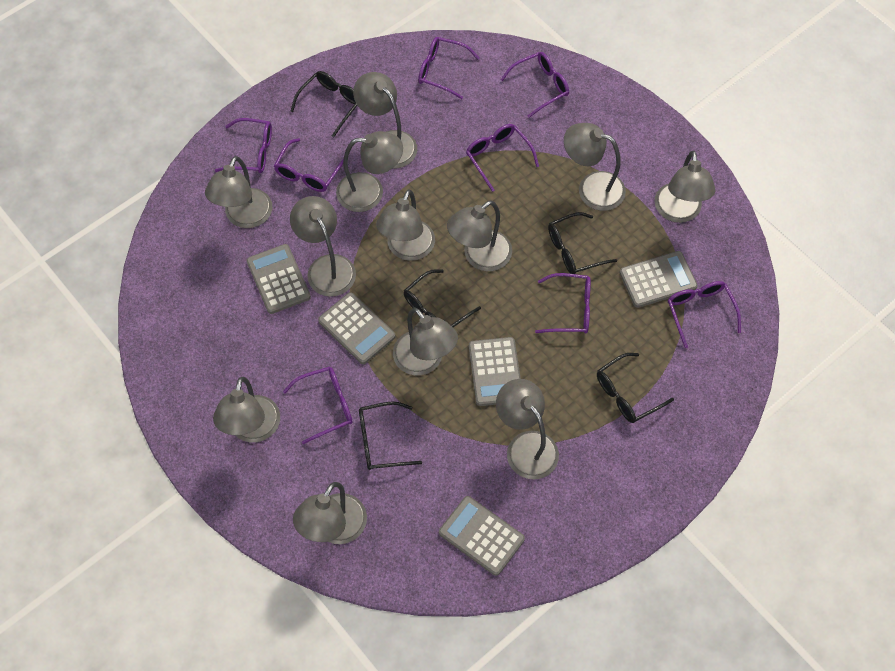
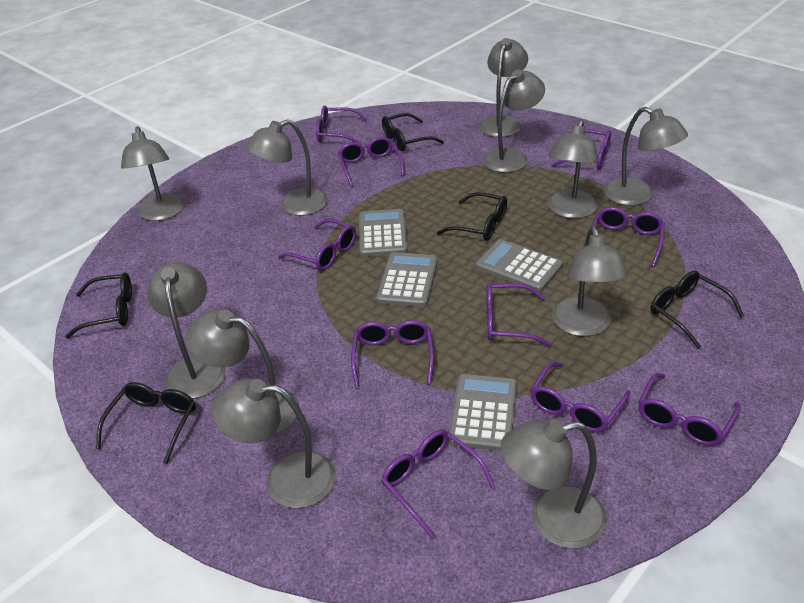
grey calculator: 5 -> 4
grey lamp: 12 -> 11
purple glasses: 8 -> 10

